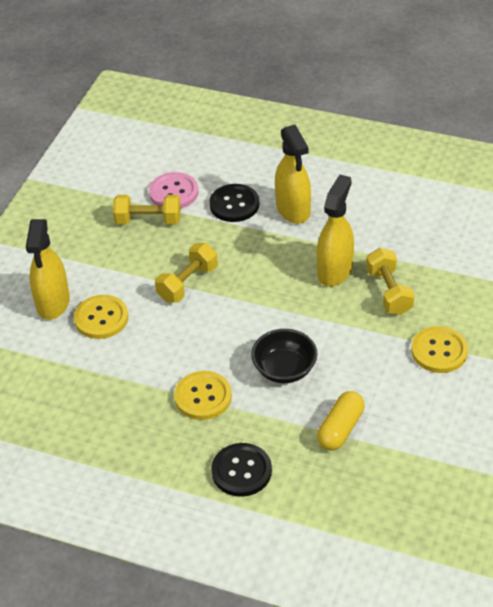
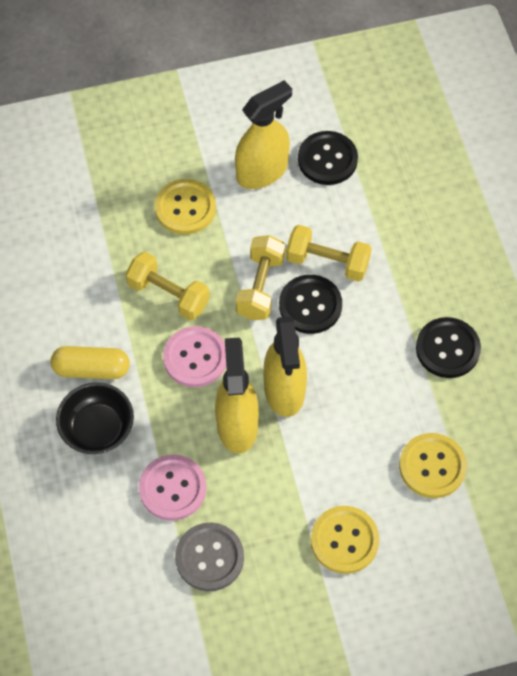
black button: 2 -> 3
grey button: 0 -> 1
pink button: 1 -> 2

